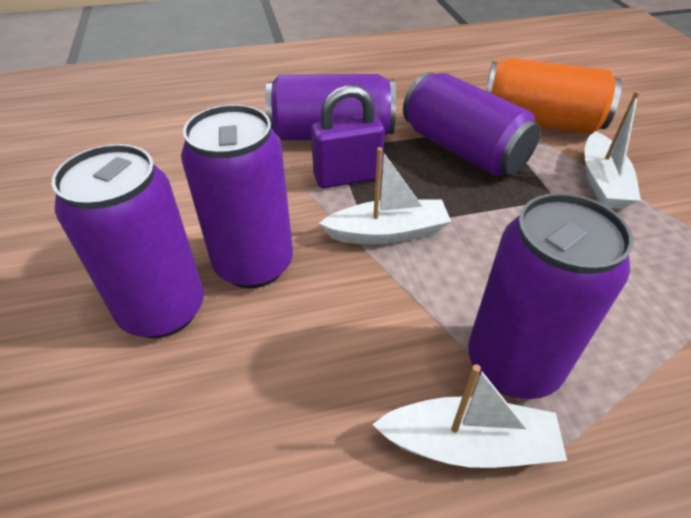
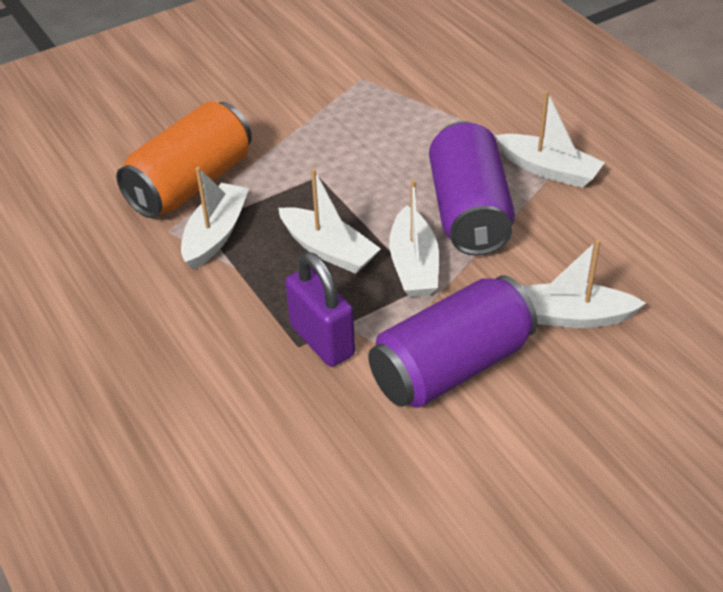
purple can: 5 -> 2
white boat: 3 -> 5

